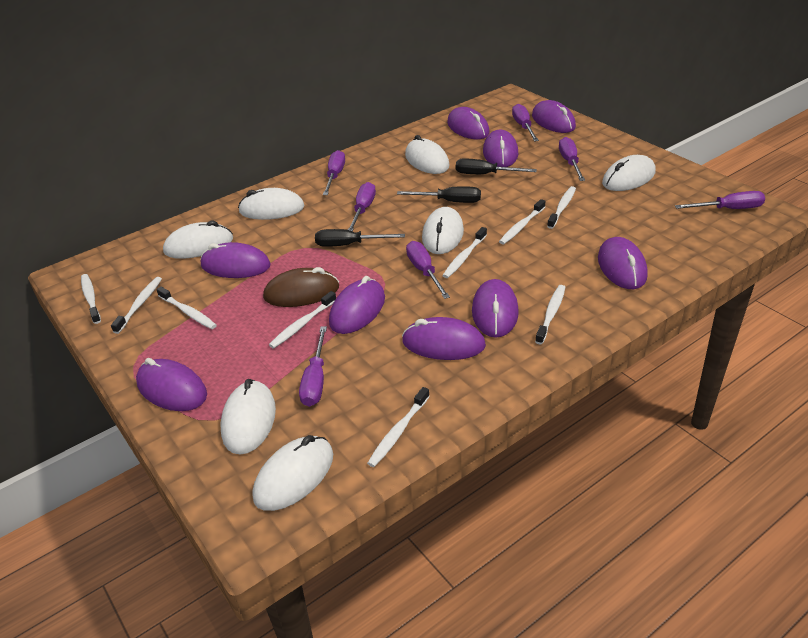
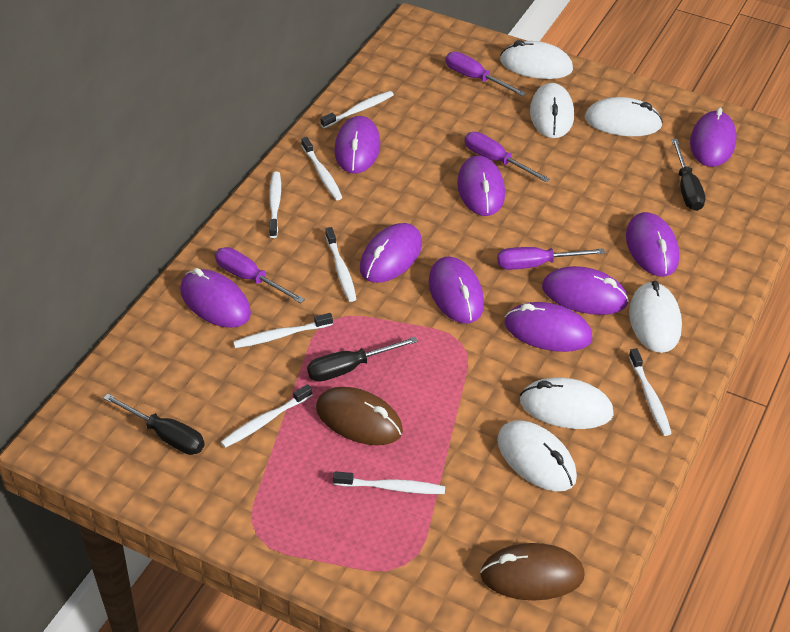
brown mouse: 1 -> 2
purple screwdriver: 7 -> 4
white mouse: 7 -> 6
white toothbrush: 9 -> 8

